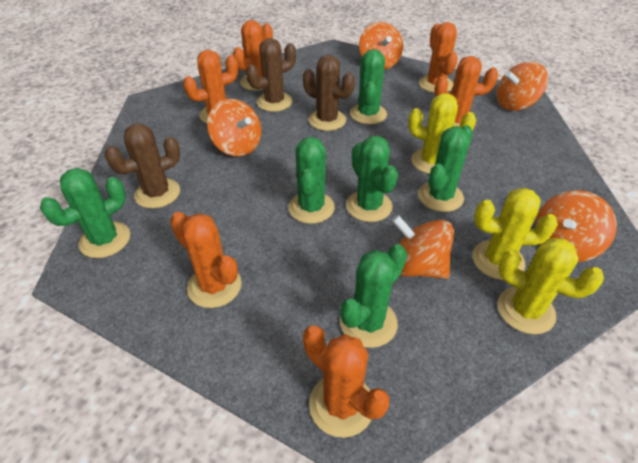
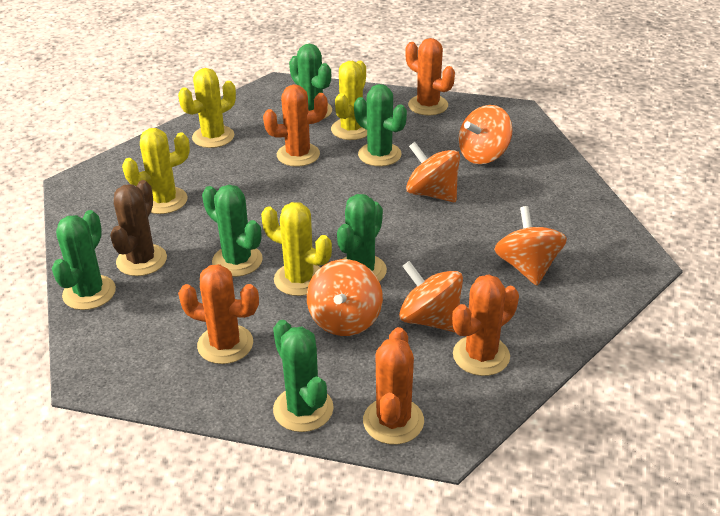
brown cactus: 3 -> 1
orange cactus: 6 -> 5
yellow cactus: 3 -> 4

